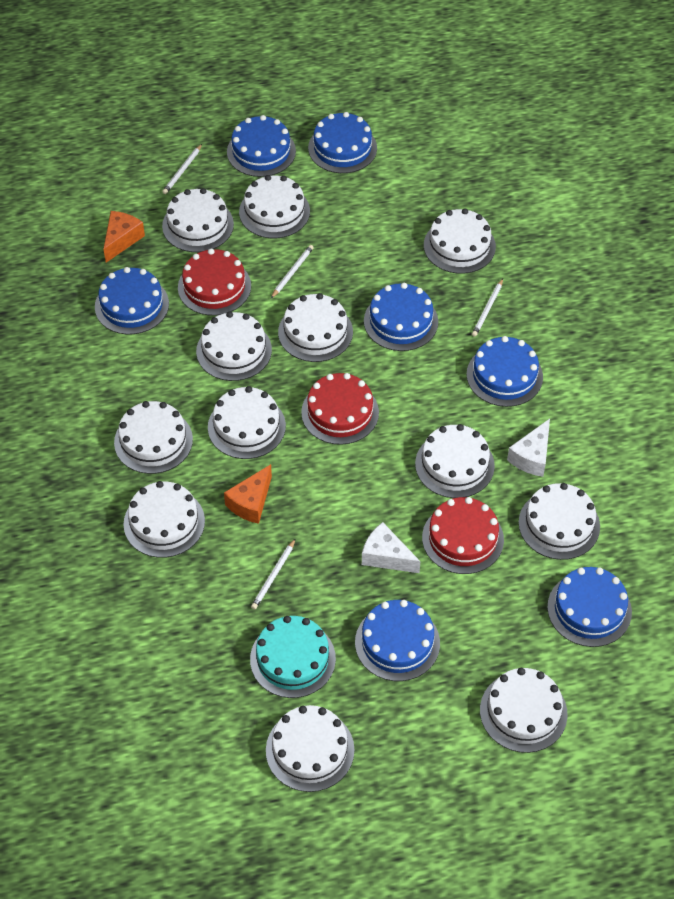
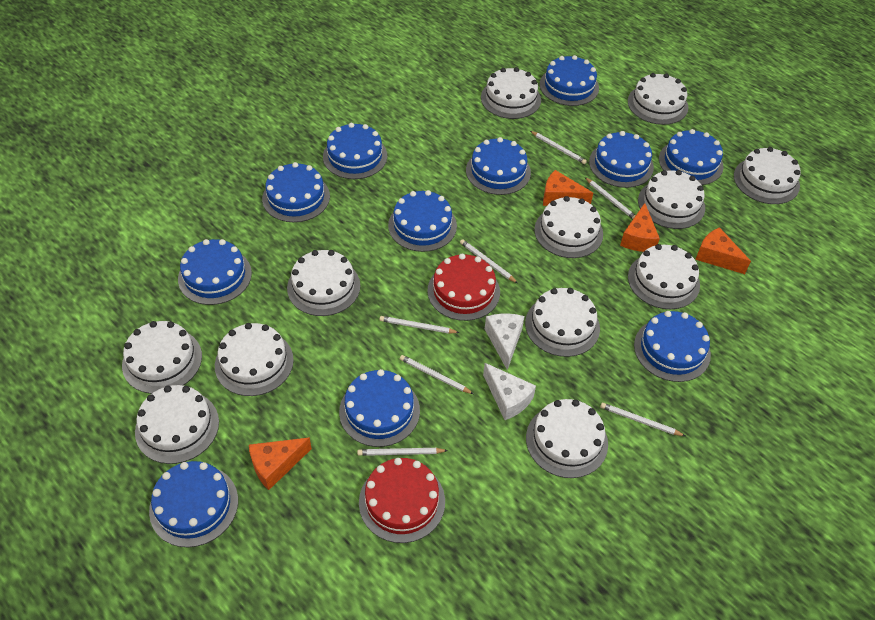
blue cake: 7 -> 11
orange cheese: 2 -> 4
red cake: 3 -> 2
turquoise cake: 1 -> 0
white pencil: 4 -> 7

